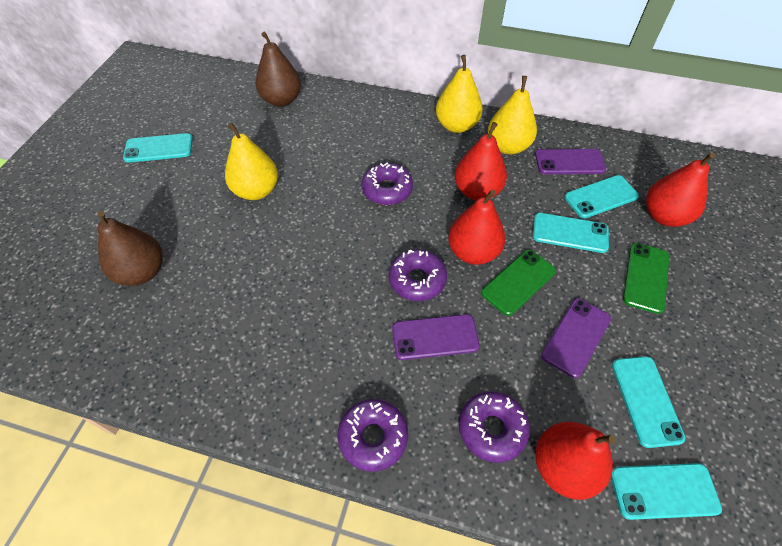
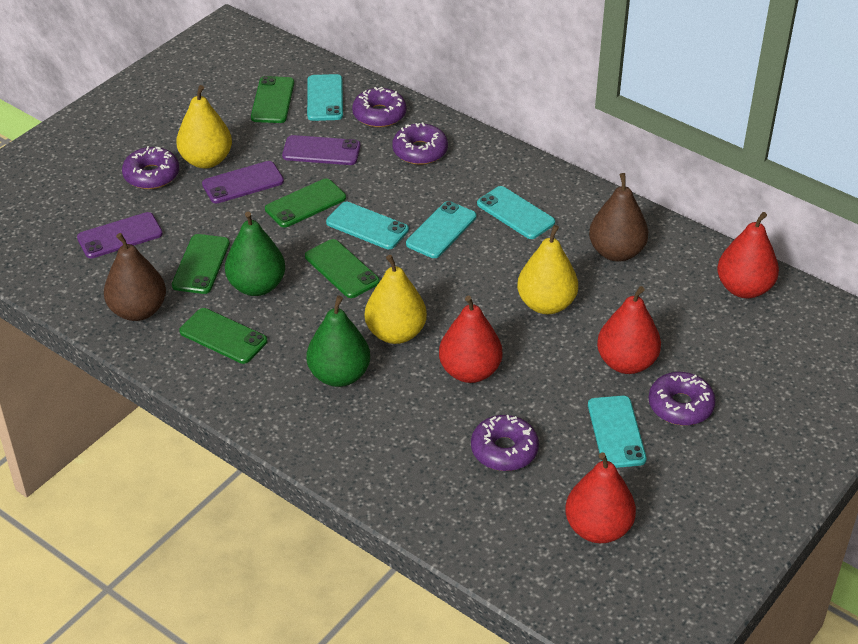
green pear: 0 -> 2
green phone: 2 -> 5
purple donut: 4 -> 5

